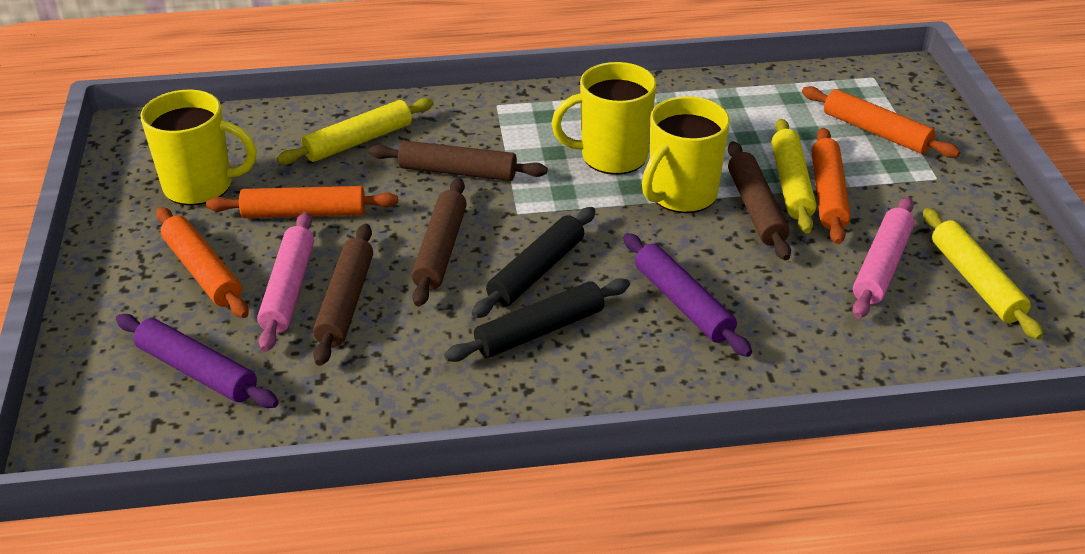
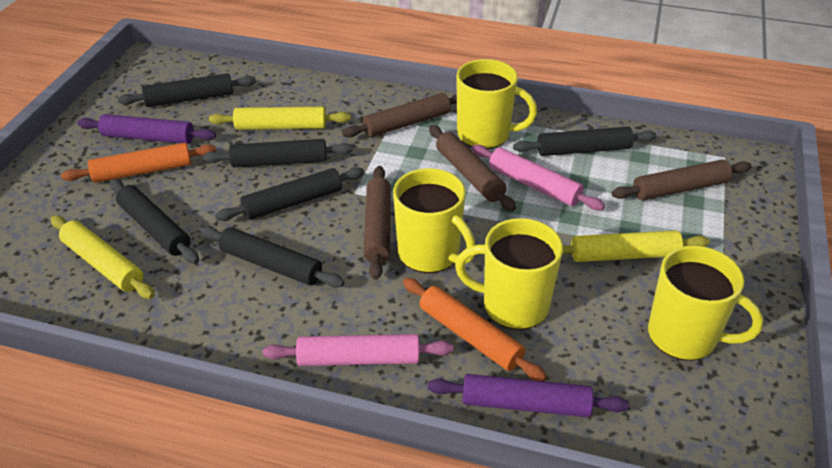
black rolling pin: 2 -> 6
orange rolling pin: 4 -> 2
yellow mug: 3 -> 4

